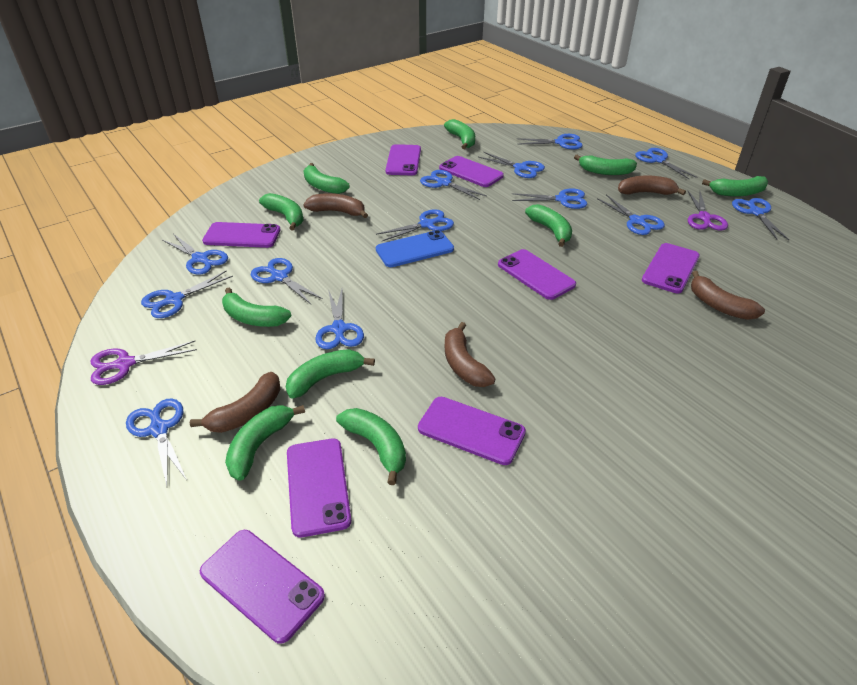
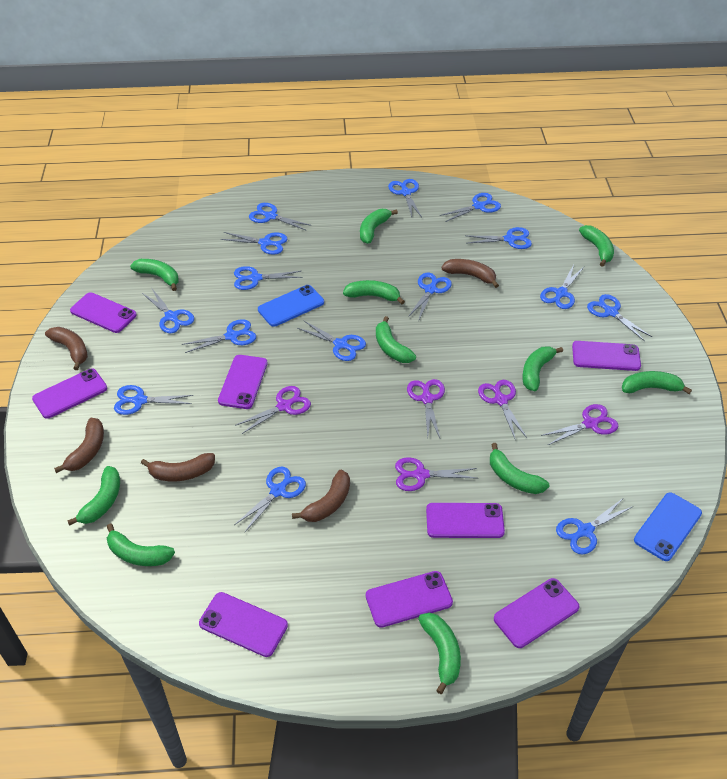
blue phone: 1 -> 2
blue scissors: 13 -> 15
green banana: 10 -> 11
purple scissors: 2 -> 5

